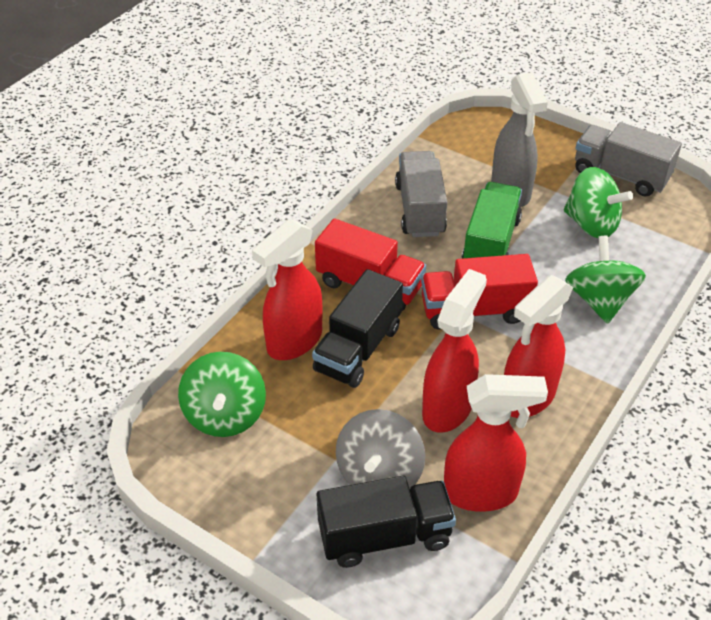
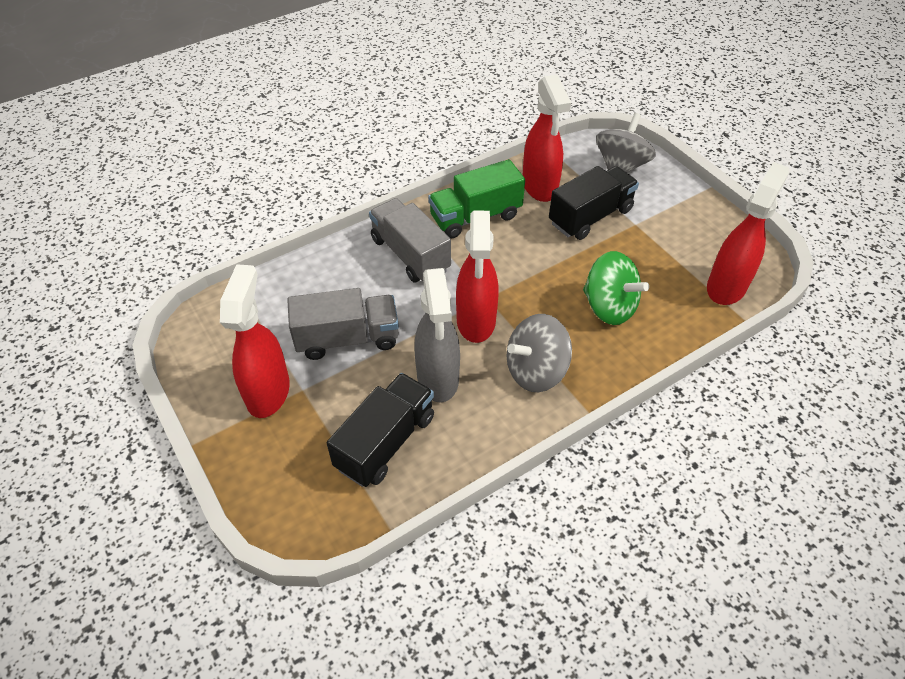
green spinning top: 3 -> 1
grey spinning top: 1 -> 2
red truck: 2 -> 0

